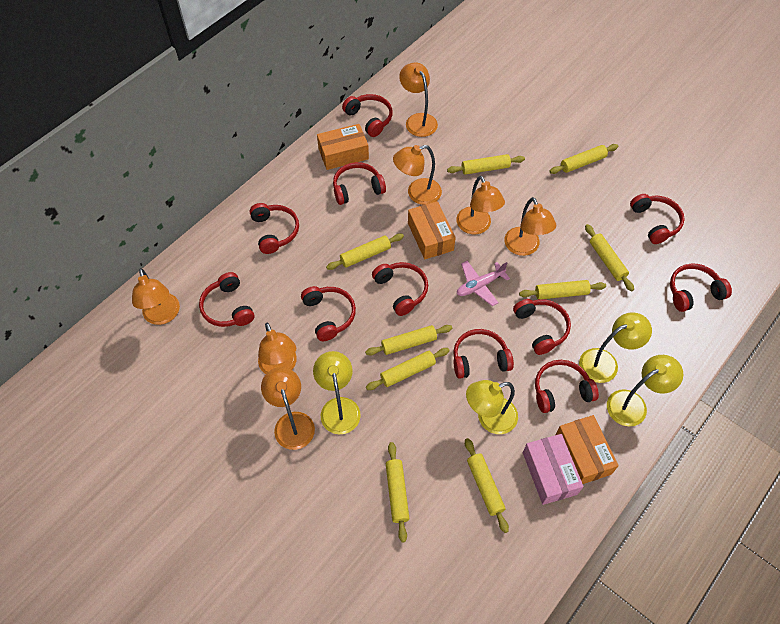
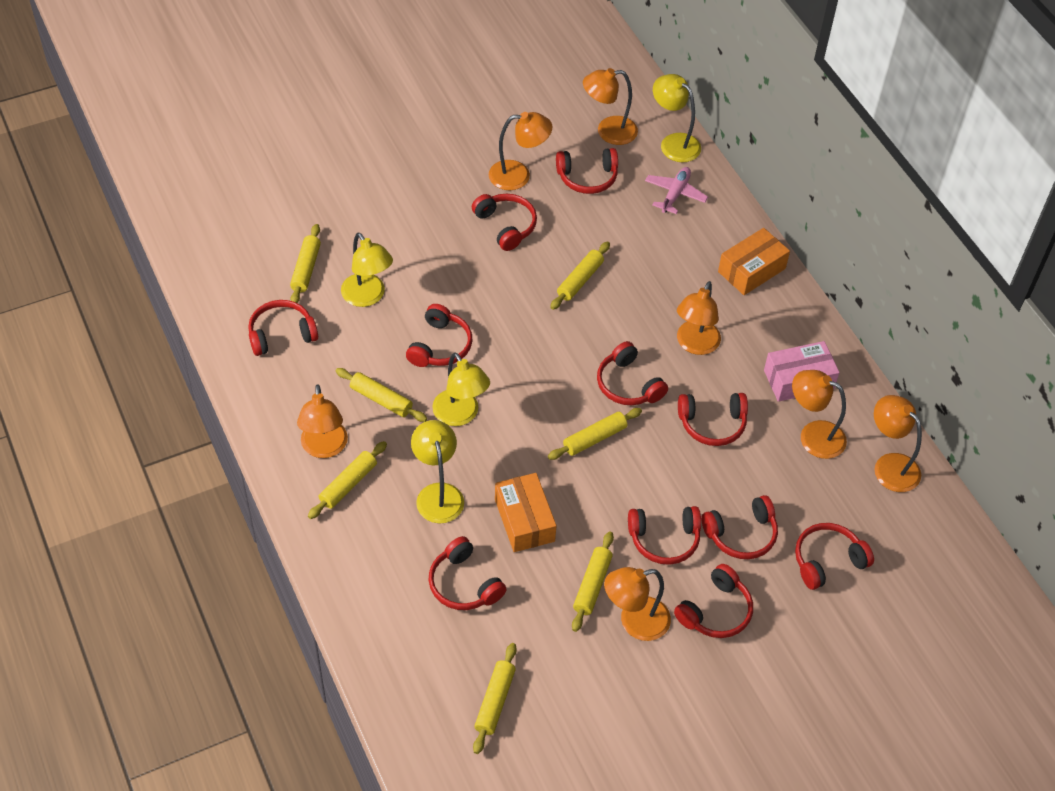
orange box: 3 -> 2
yellow rolling pin: 9 -> 7

